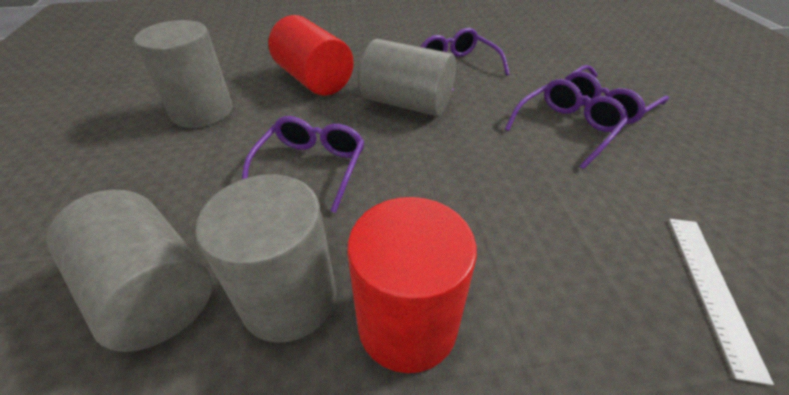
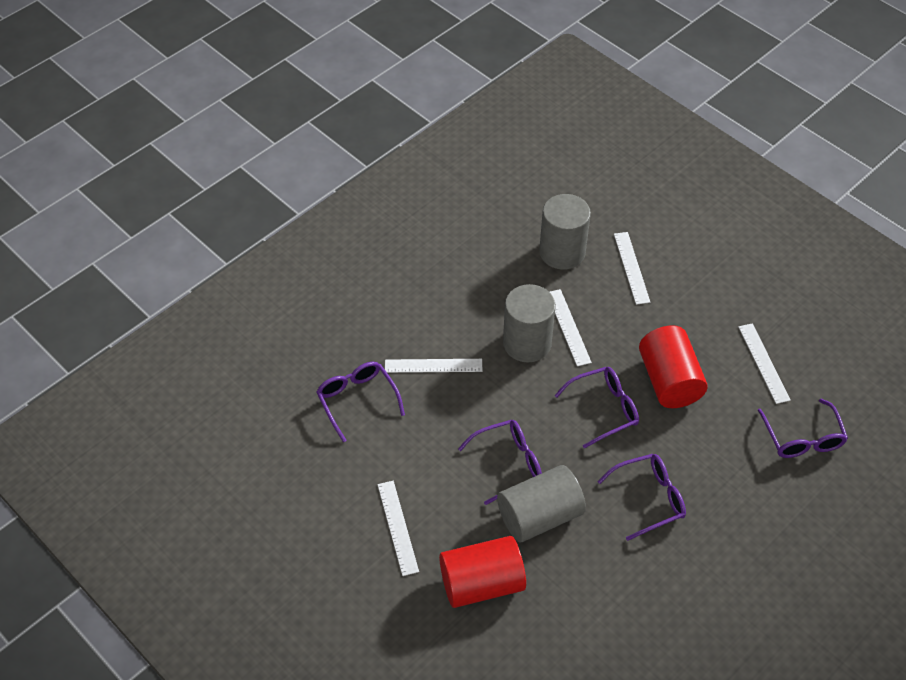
grey cylinder: 4 -> 3
purple glasses: 4 -> 5
white ruler: 1 -> 5

